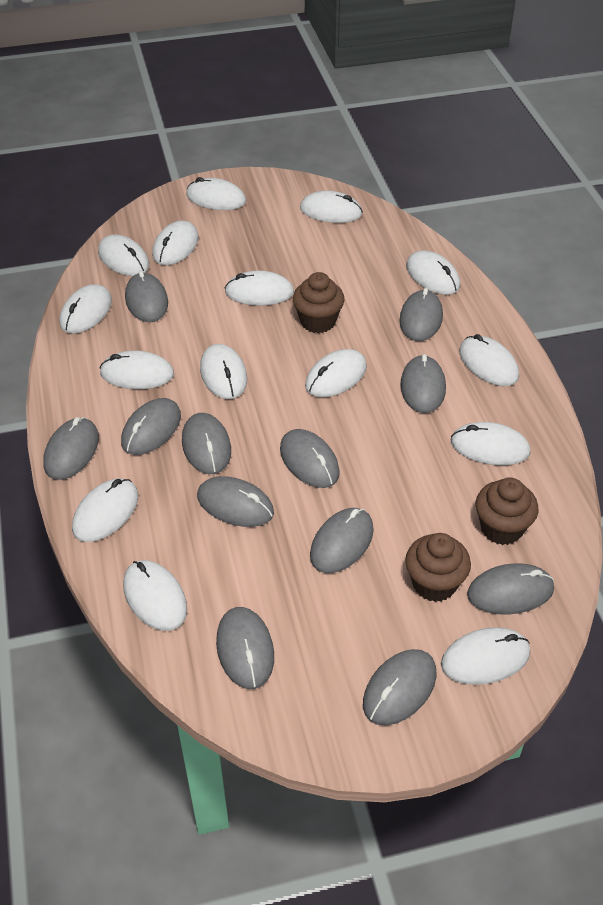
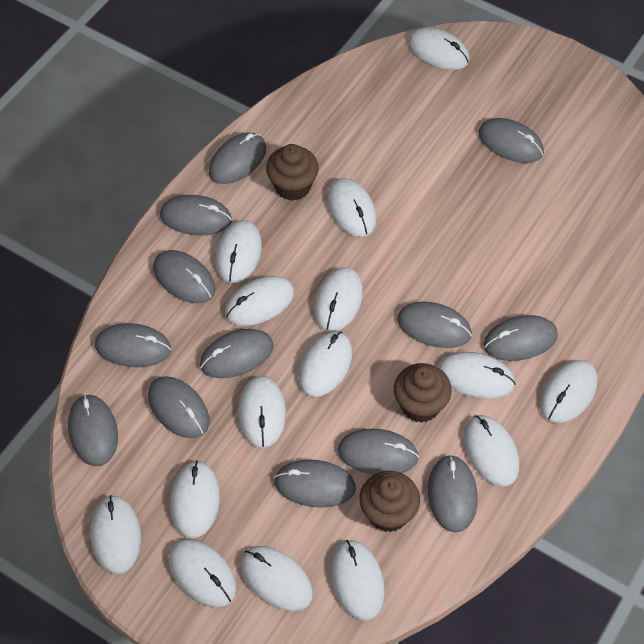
grey mouse: 12 -> 13

